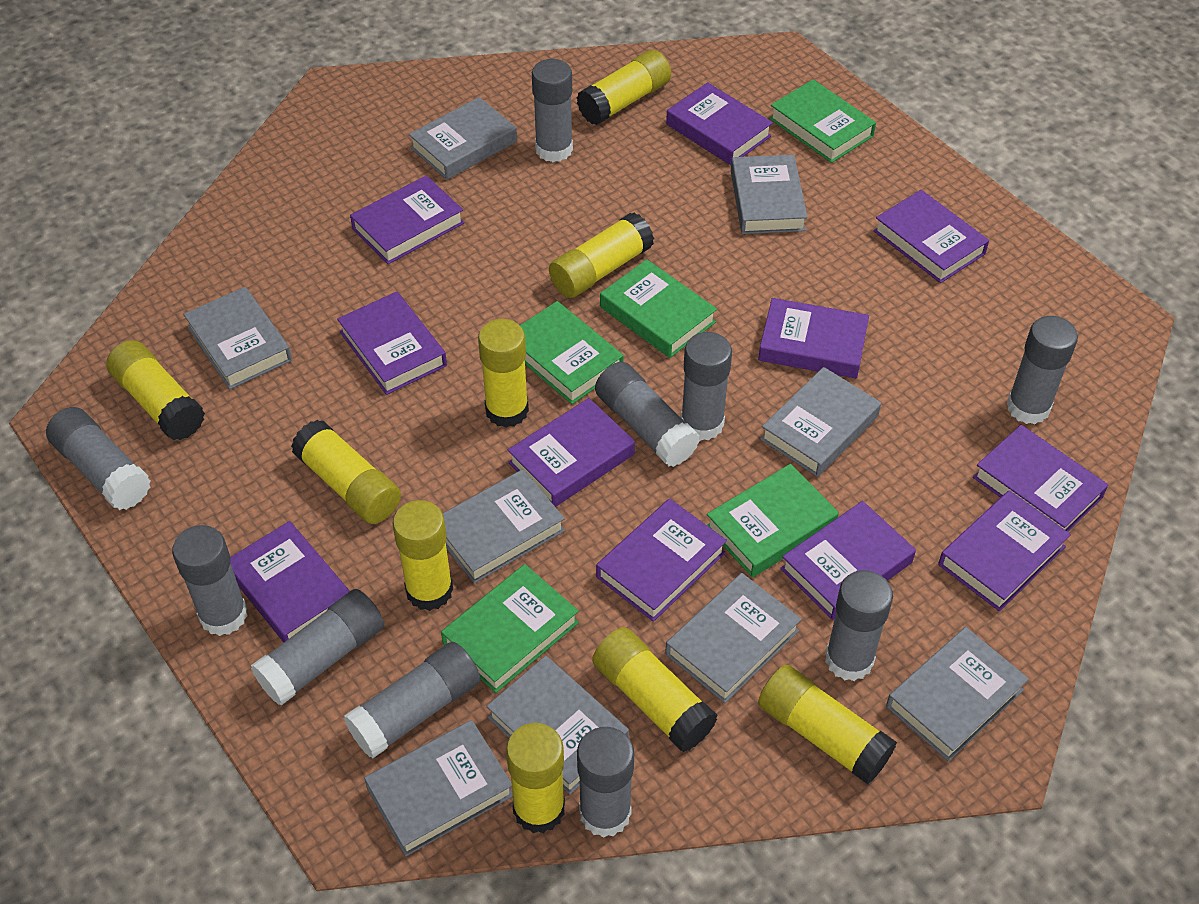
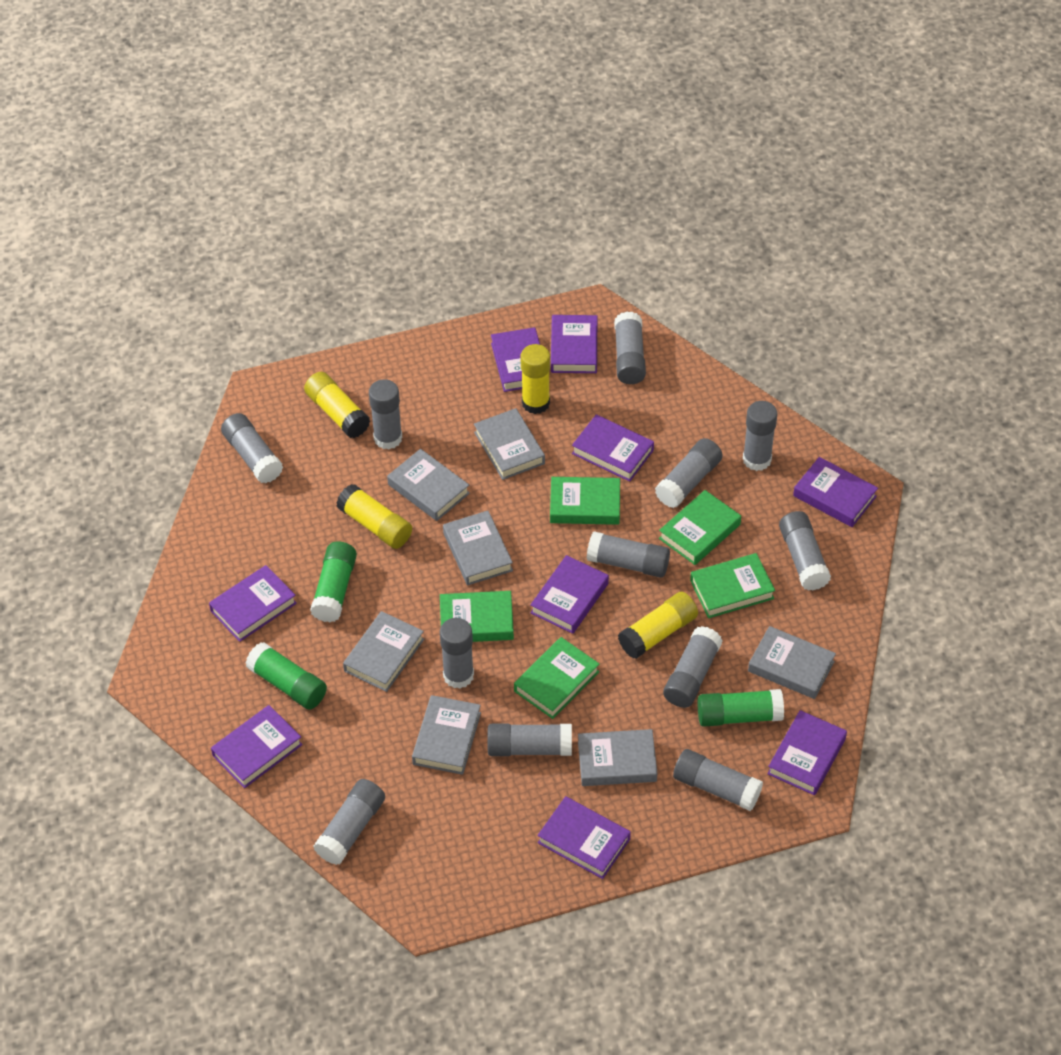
green glue stick: 0 -> 3
grey book: 9 -> 7
grey glue stick: 10 -> 12
purple book: 11 -> 9
yellow glue stick: 9 -> 4

